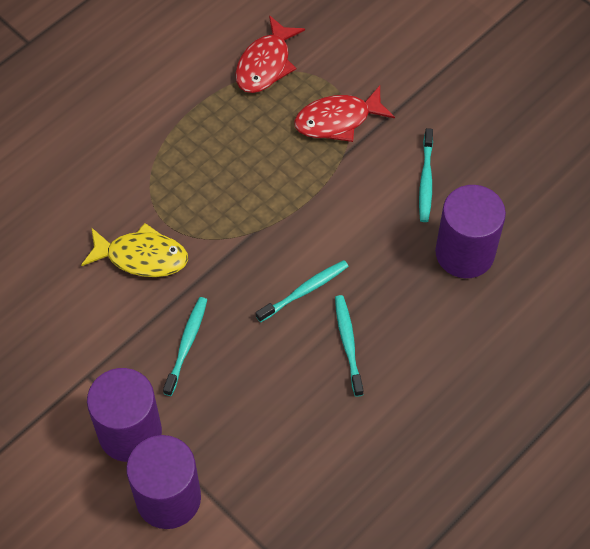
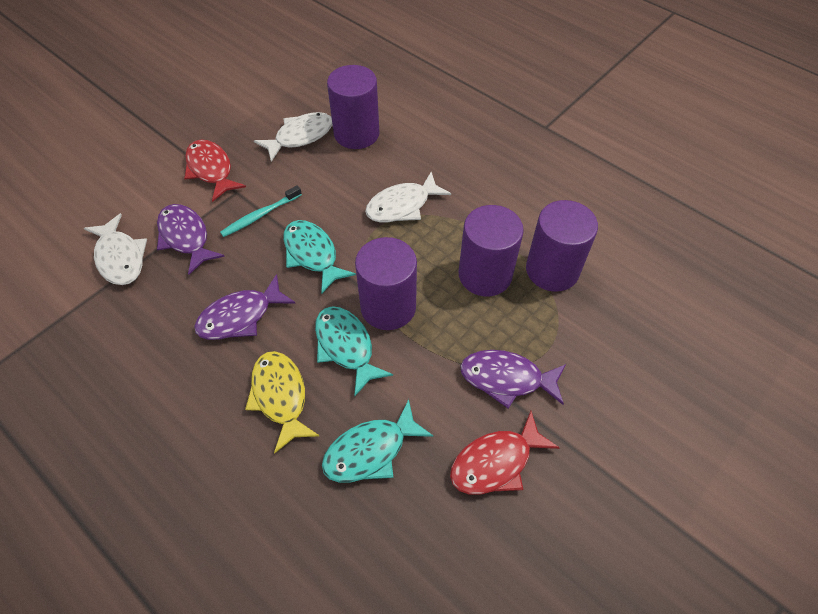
purple cylinder: 3 -> 4
purple fish: 0 -> 3
turquoise fish: 0 -> 3
turquoise toothbrush: 4 -> 1
white fish: 0 -> 3

